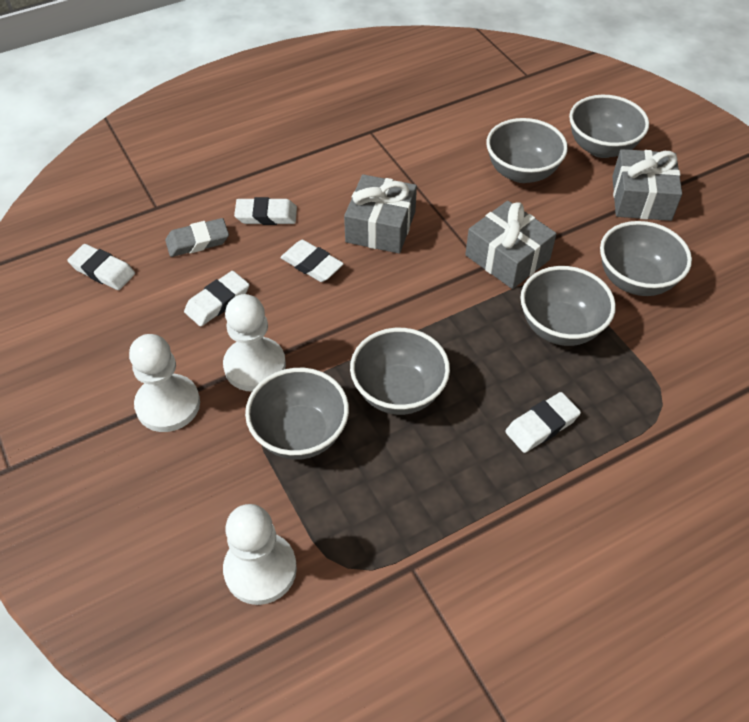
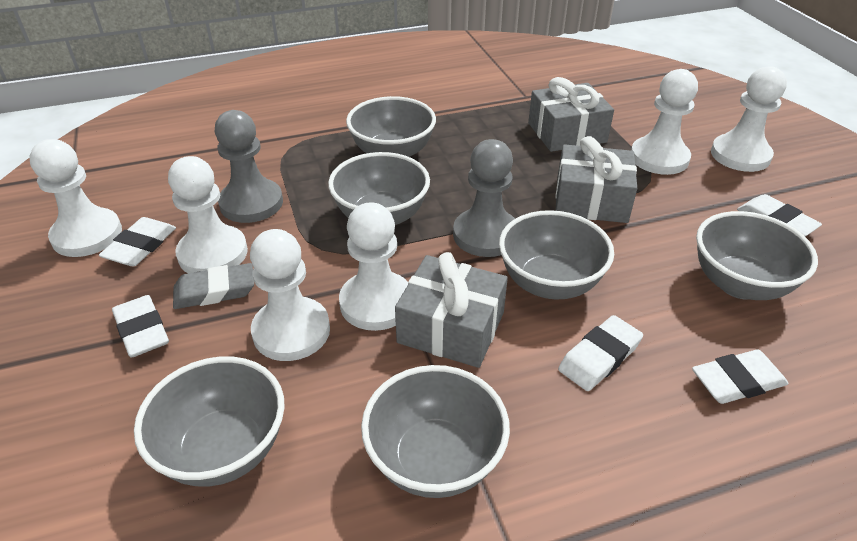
grey pawn: 0 -> 2
white pawn: 3 -> 6

